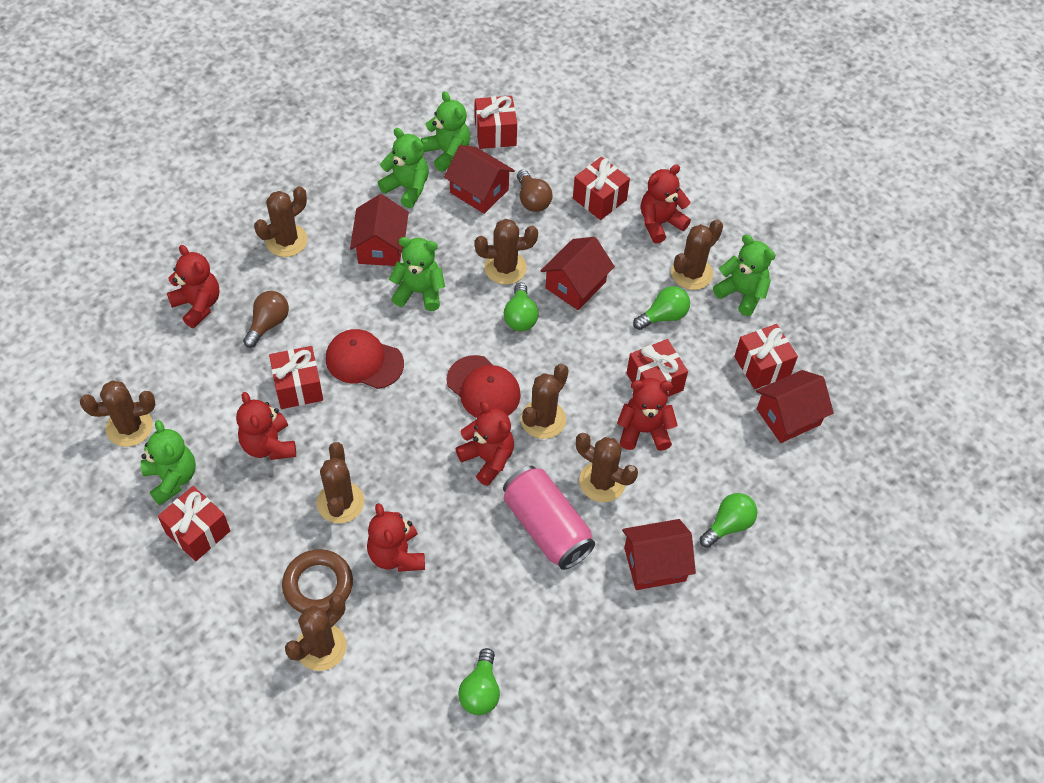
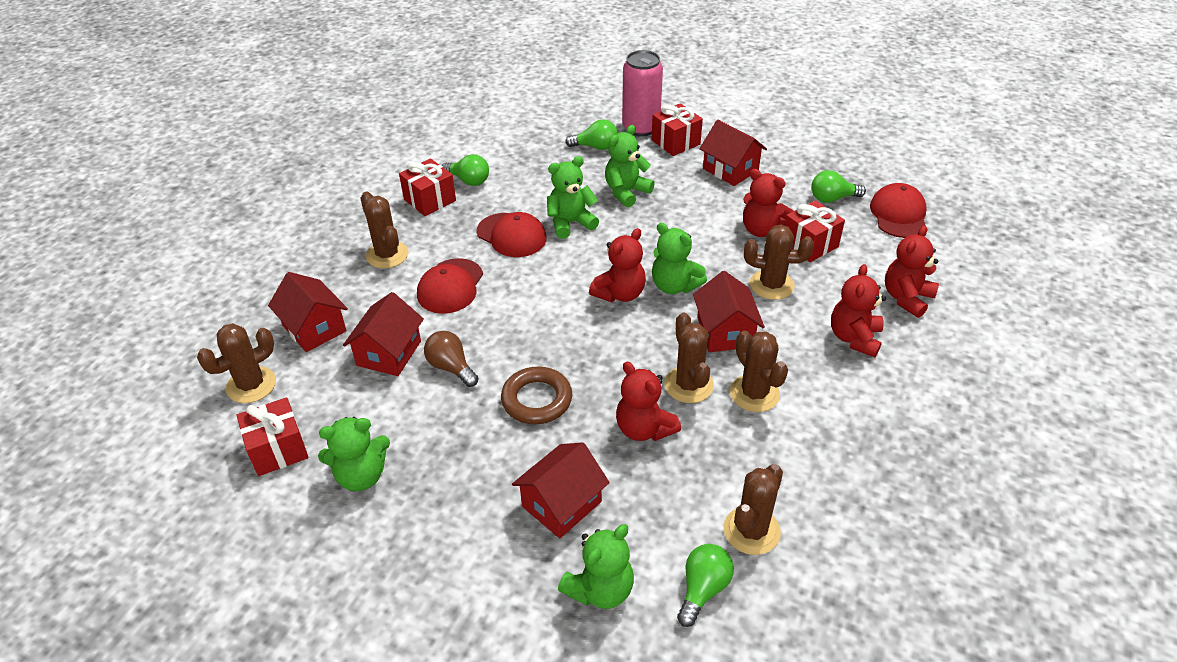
brown cactus: 8 -> 6
brown light bulb: 2 -> 1
red cap: 2 -> 3
red gift: 6 -> 4
red teddy bear: 6 -> 5

